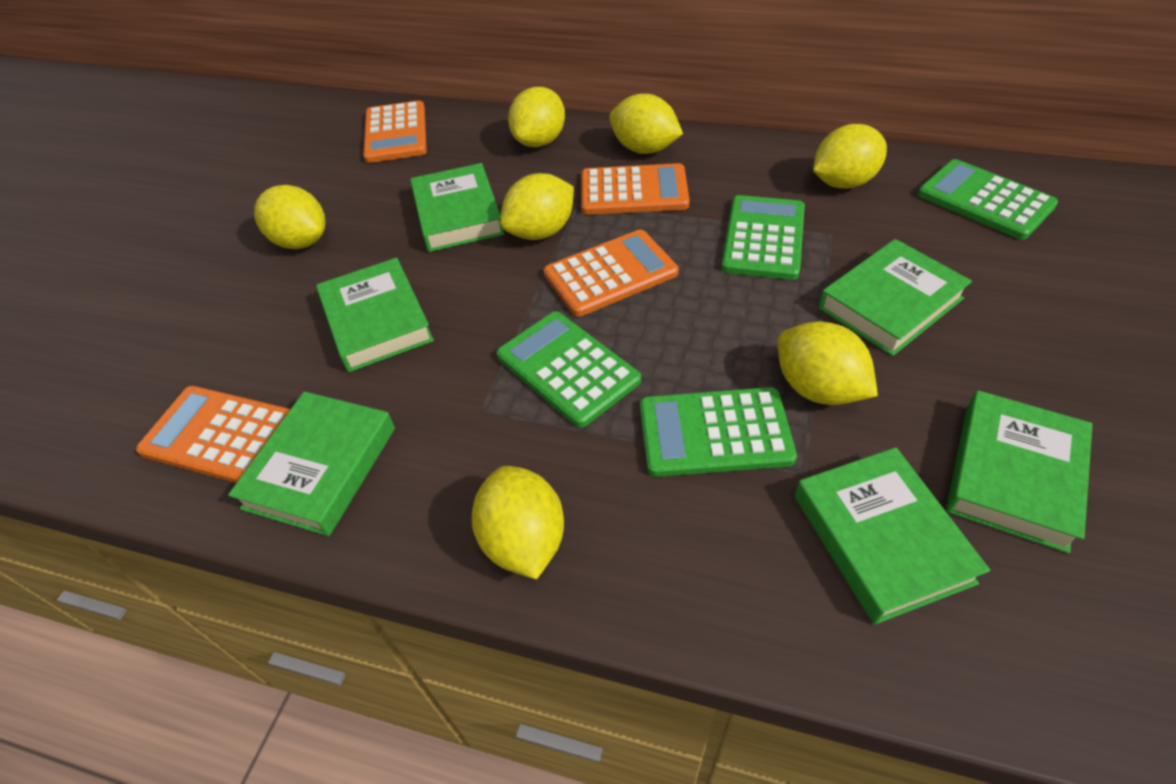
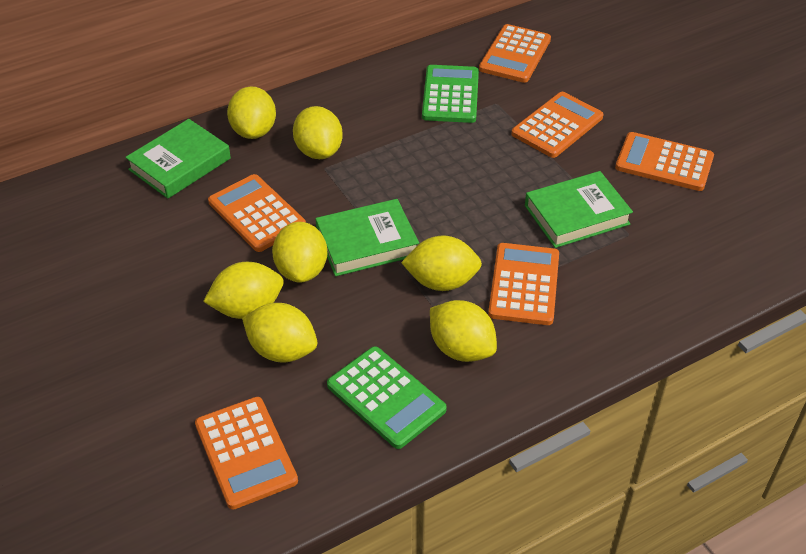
green book: 6 -> 3
green calculator: 4 -> 2
orange calculator: 4 -> 6

